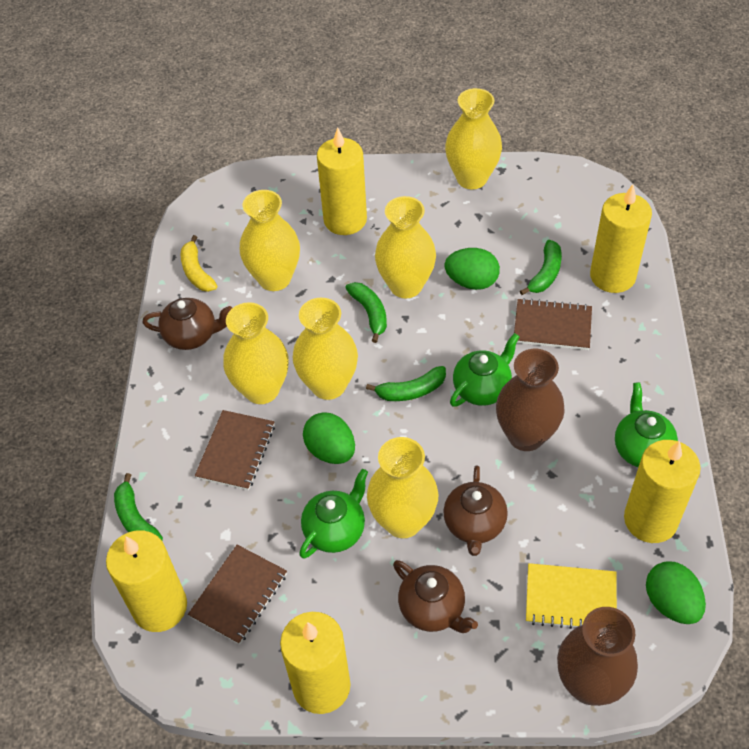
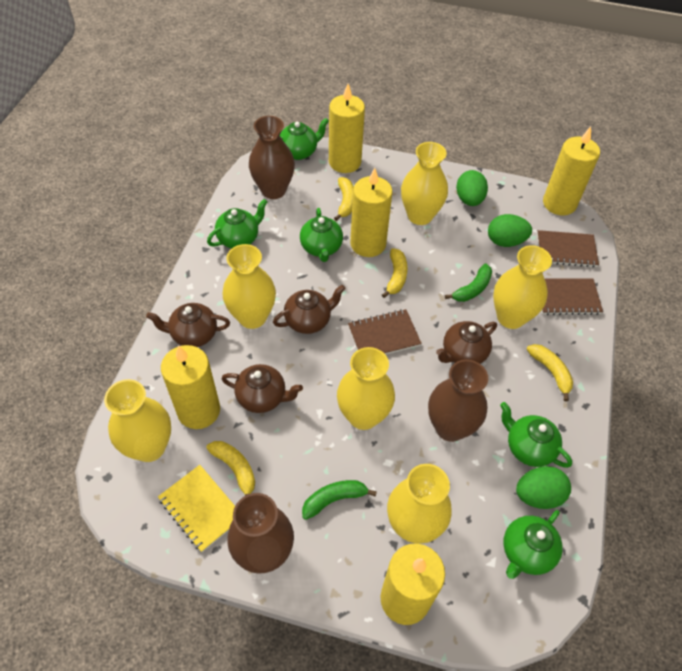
brown teapot: 3 -> 4
brown vase: 2 -> 3
green banana: 4 -> 2
green teapot: 3 -> 5
yellow banana: 1 -> 4

